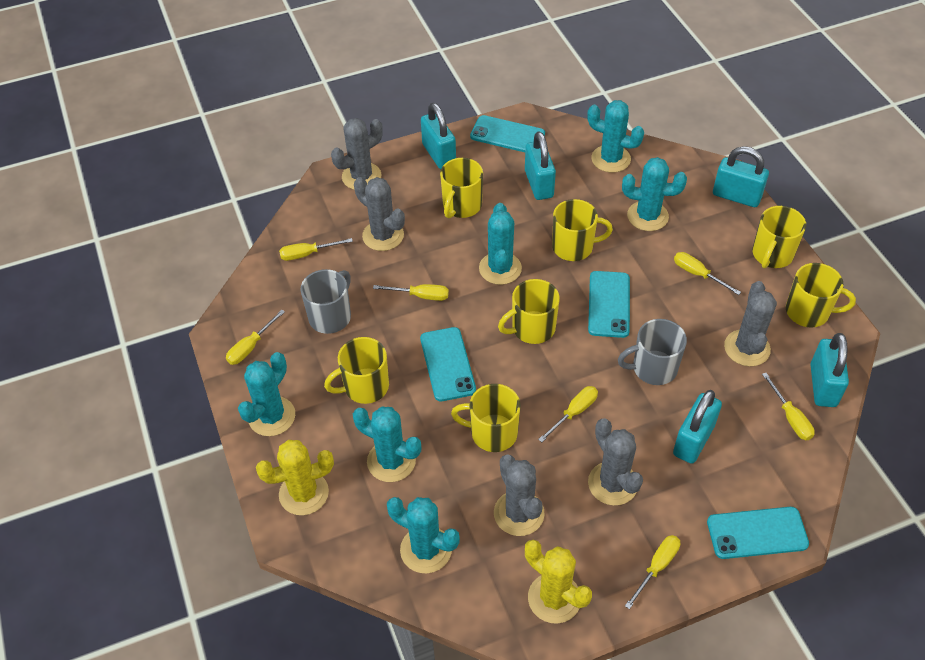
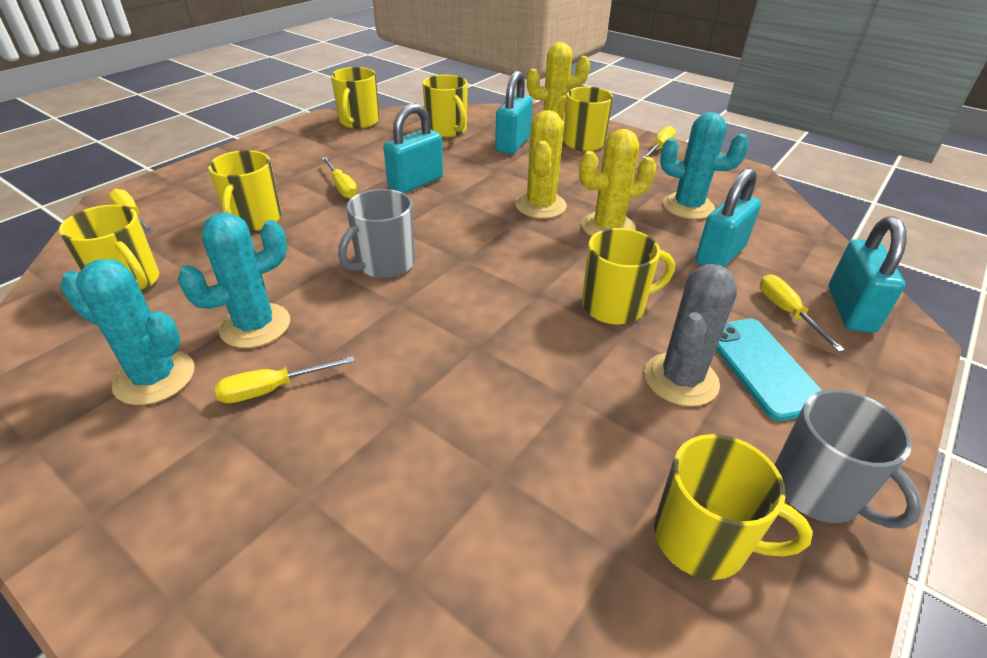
grey cactus: 5 -> 1
turquoise cactus: 6 -> 3
turquoise padlock: 5 -> 4
turquoise phone: 4 -> 1
yellow cactus: 2 -> 3
yellow screwdriver: 7 -> 5

